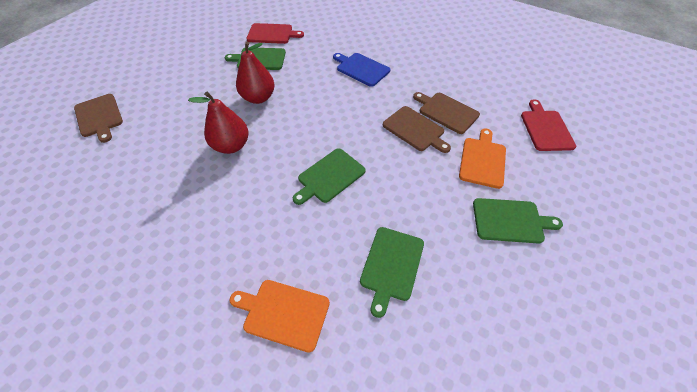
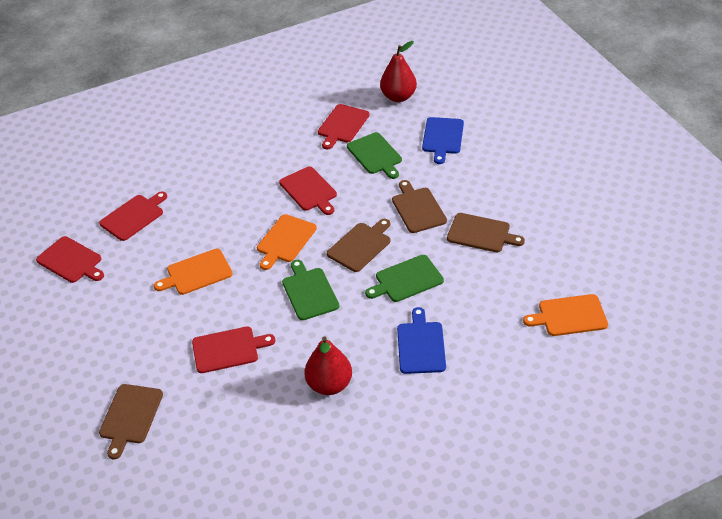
blue cutting board: 1 -> 2
brown cutting board: 3 -> 4
green cutting board: 4 -> 3
orange cutting board: 2 -> 3
red cutting board: 2 -> 5

